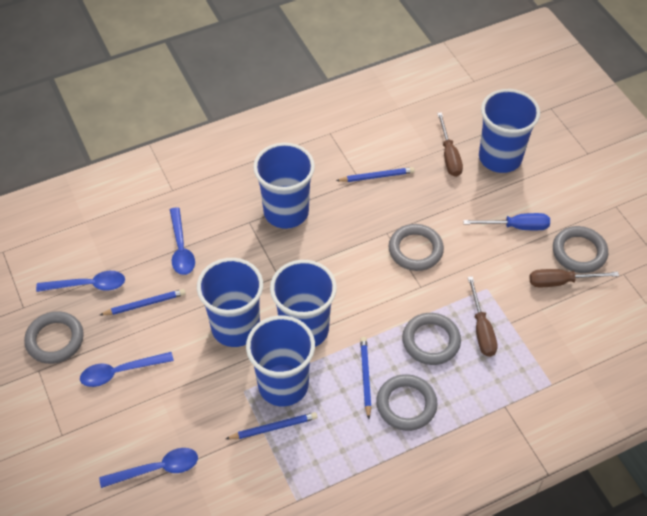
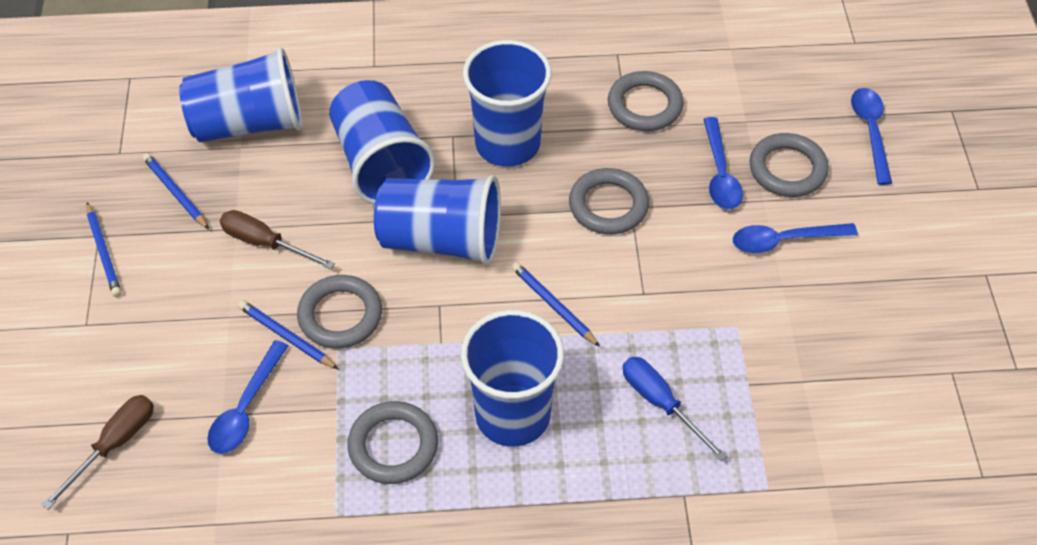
brown screwdriver: 3 -> 2

